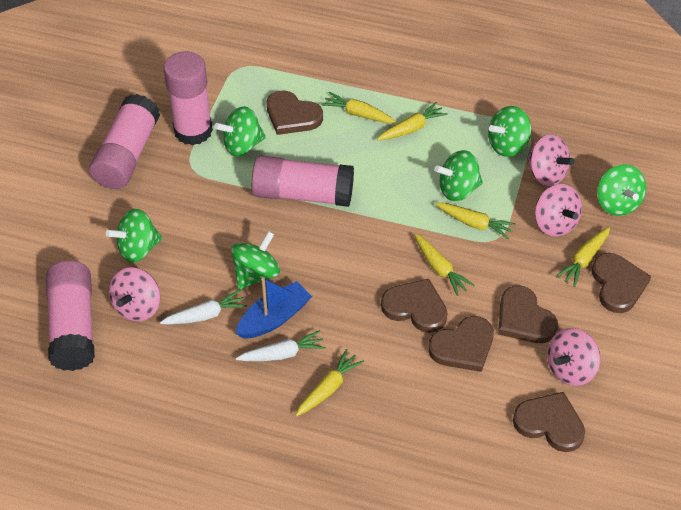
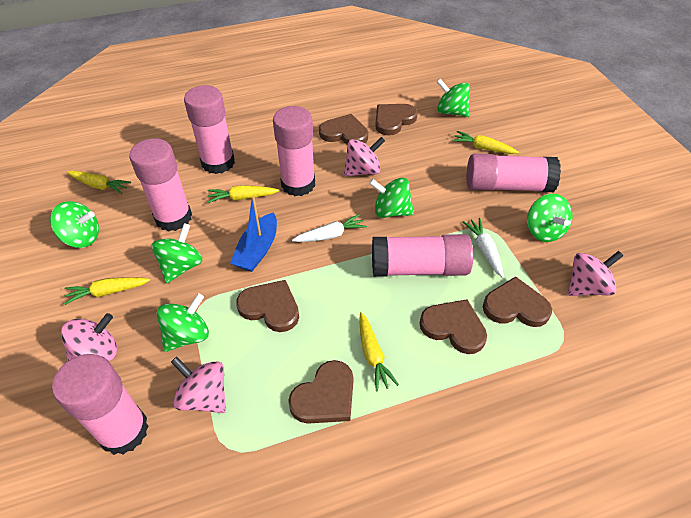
pink glue stick: 4 -> 6
yellow carrot: 6 -> 5

